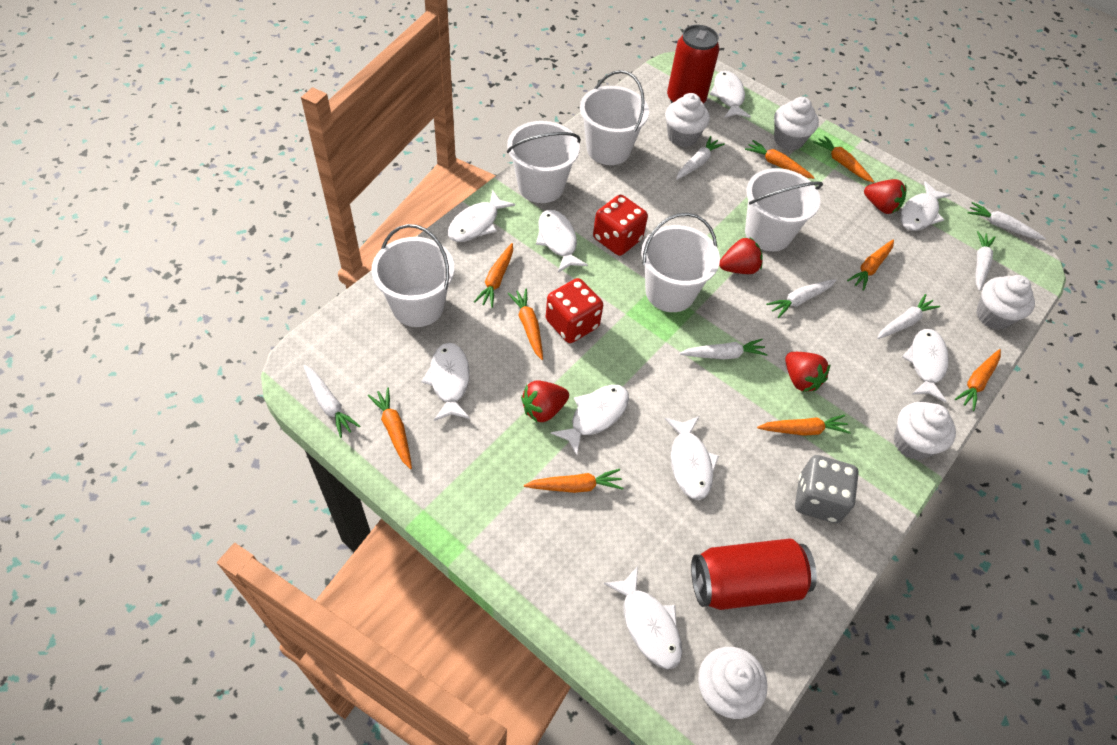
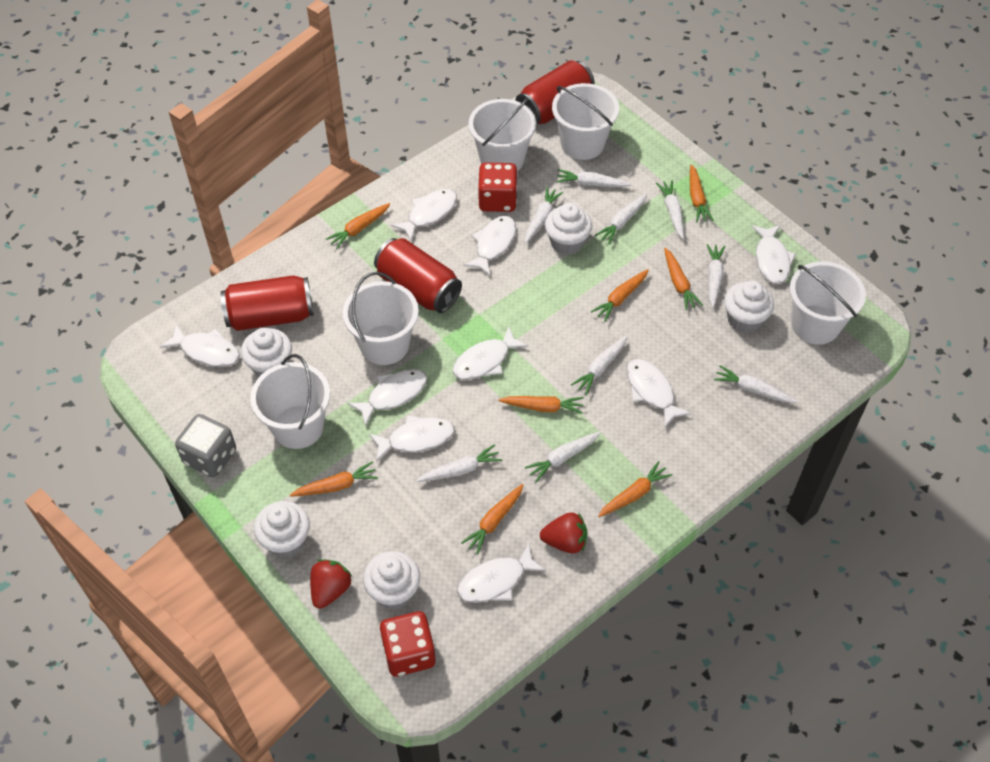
orange carrot: 9 -> 8
red can: 2 -> 3
red strawberry: 4 -> 2
white carrot: 7 -> 9

